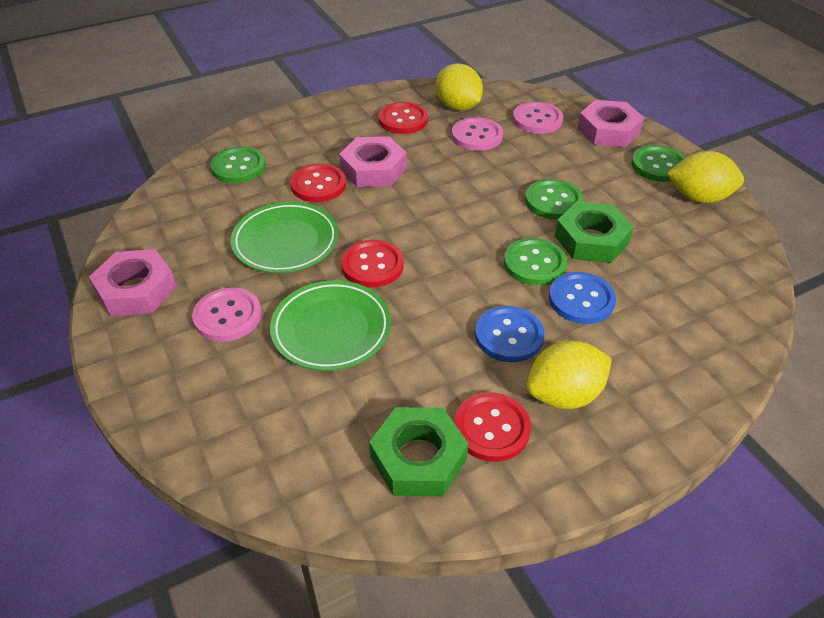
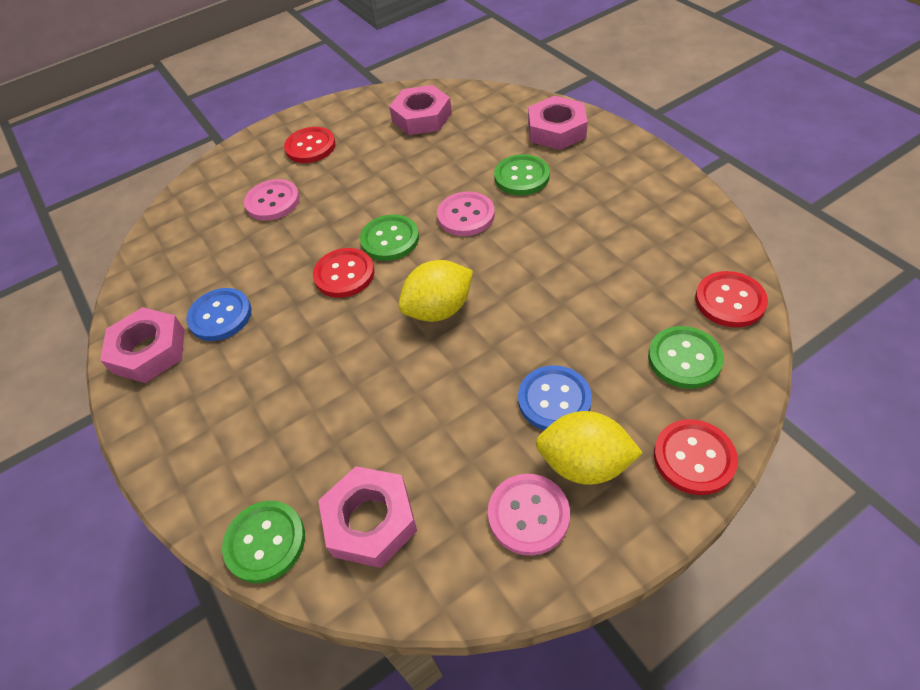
green nut: 2 -> 0
green plate: 2 -> 0
pink nut: 3 -> 4
yellow lemon: 3 -> 2

